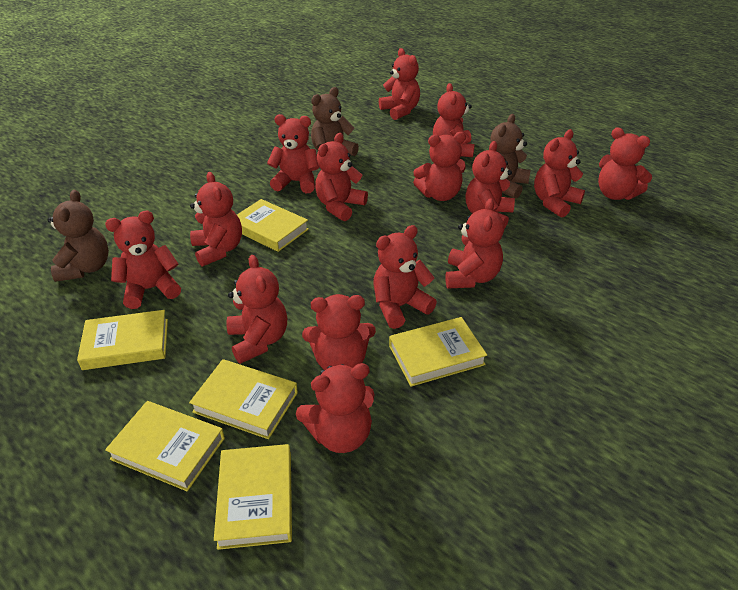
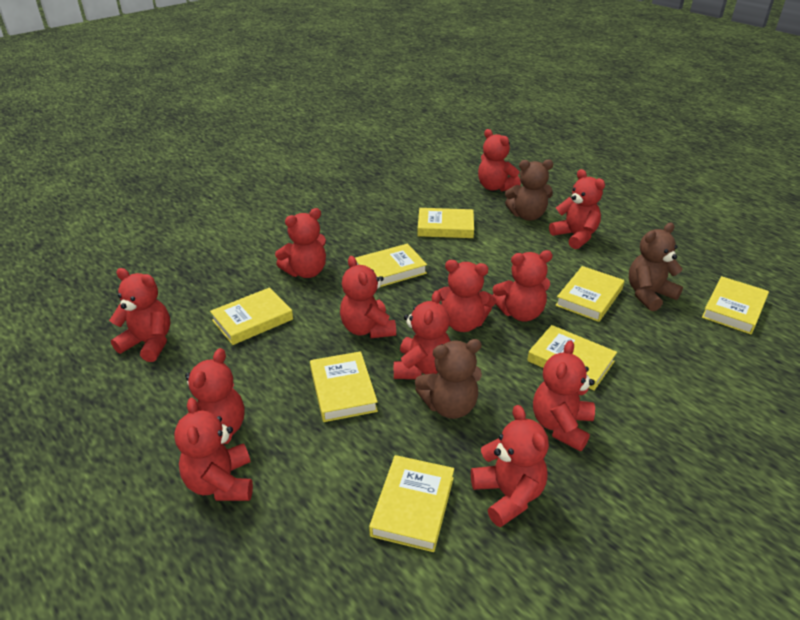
red teddy bear: 15 -> 12
yellow book: 6 -> 8

